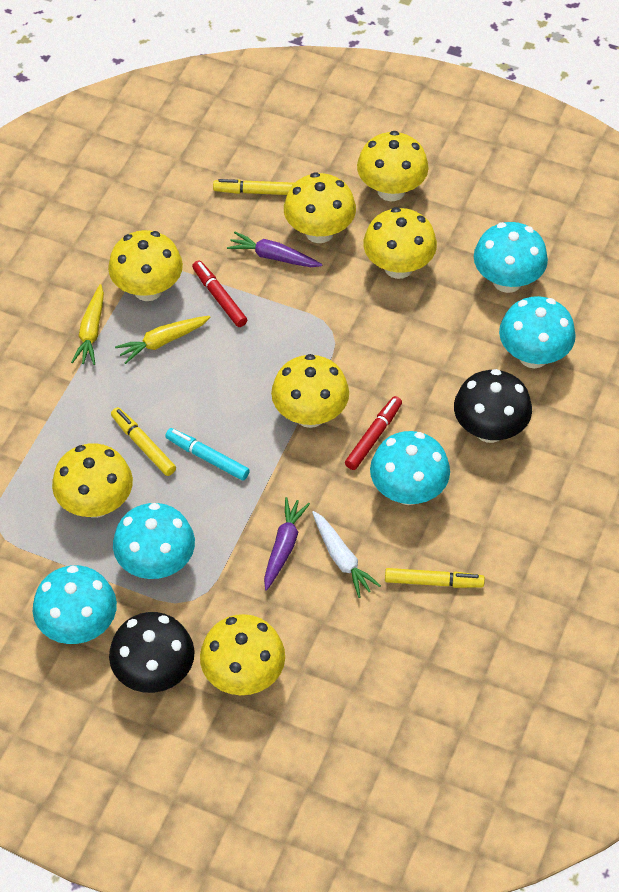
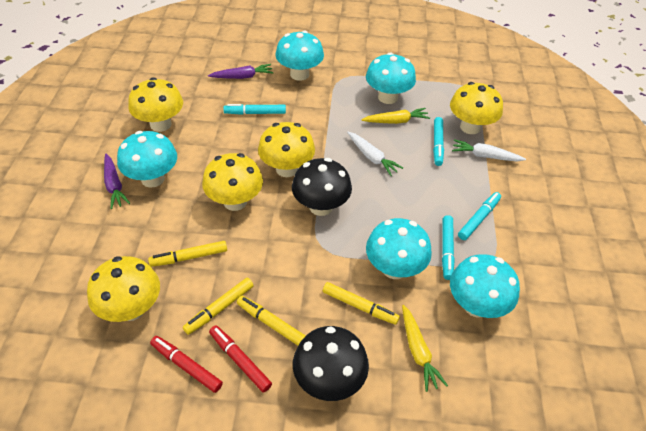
turquoise marker: 1 -> 4
white carrot: 1 -> 2
yellow marker: 3 -> 4
yellow mushroom: 7 -> 5

